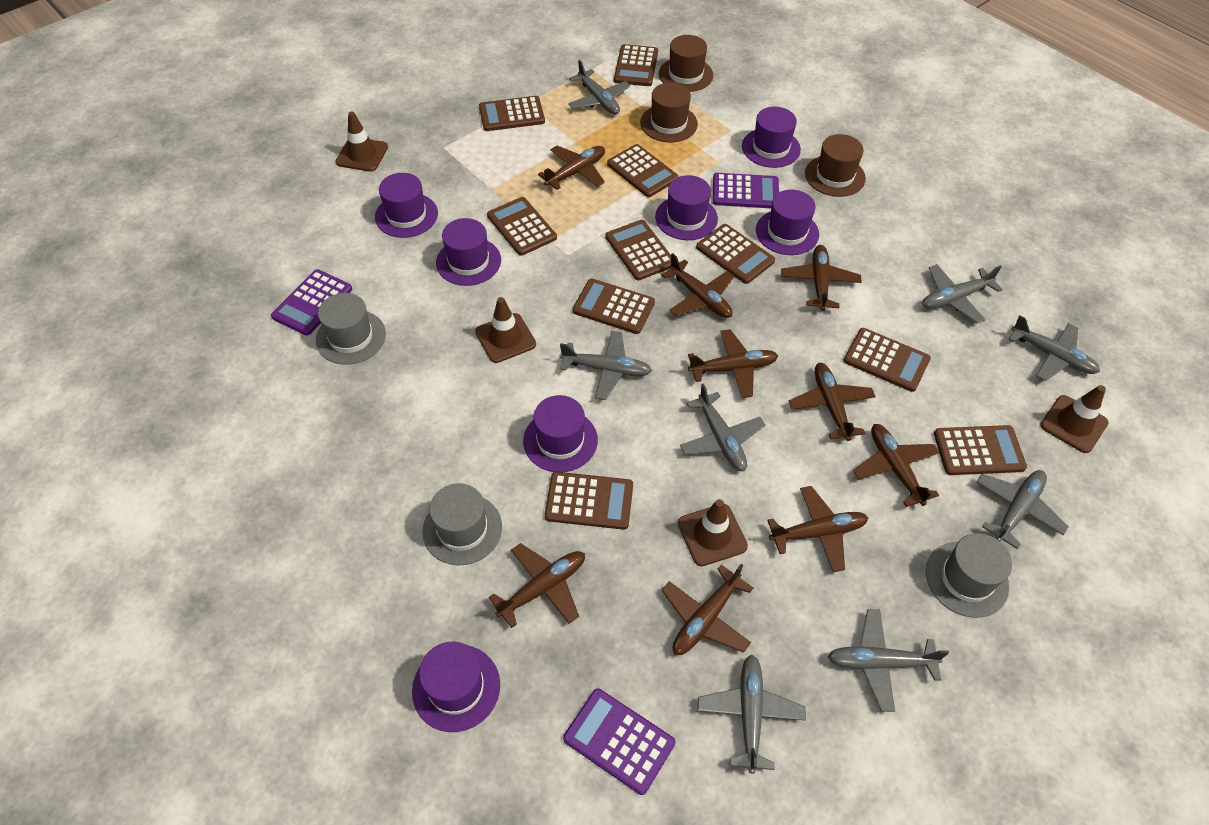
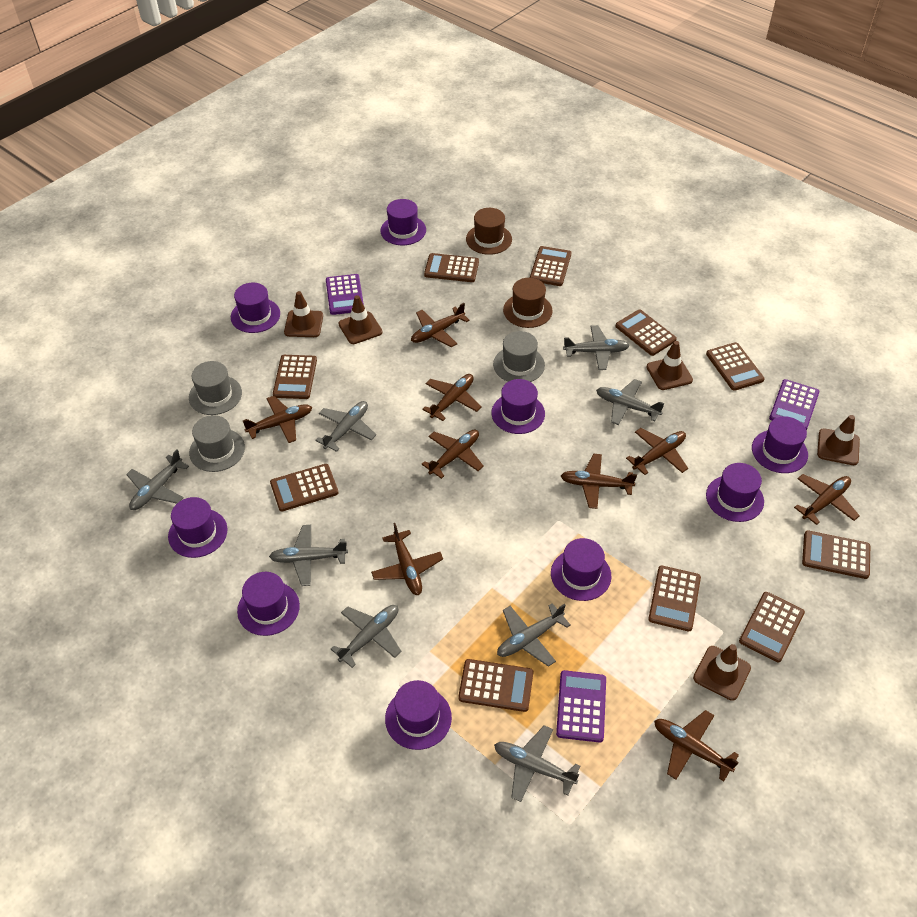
brown hat: 3 -> 2
brown traffic cone: 4 -> 5
purple hat: 7 -> 9

